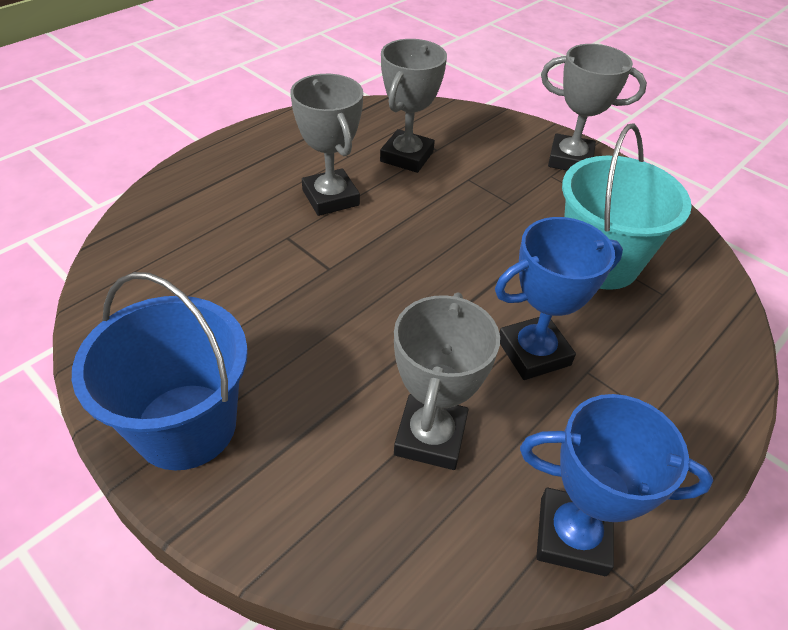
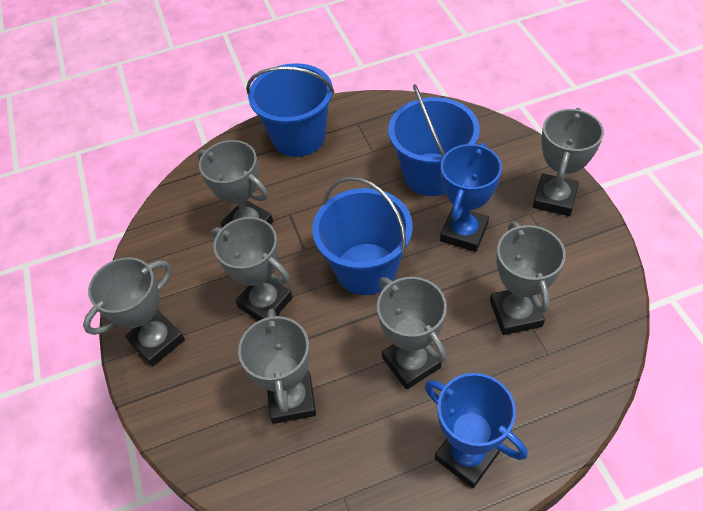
blue bucket: 1 -> 3
grey trophy: 4 -> 7
turquoise bucket: 1 -> 0

